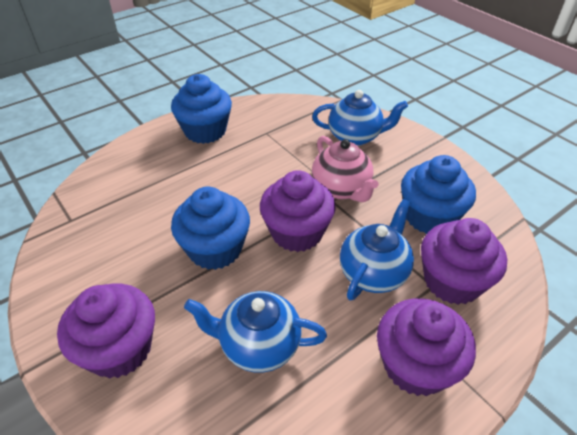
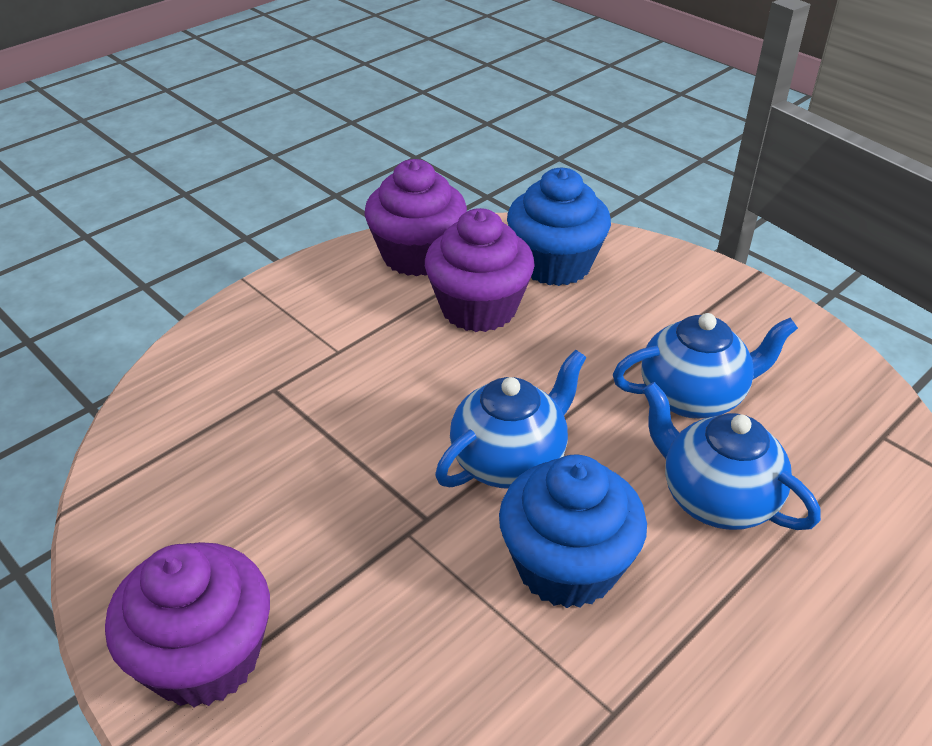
blue cupcake: 3 -> 2
pink teapot: 1 -> 0
purple cupcake: 4 -> 3

